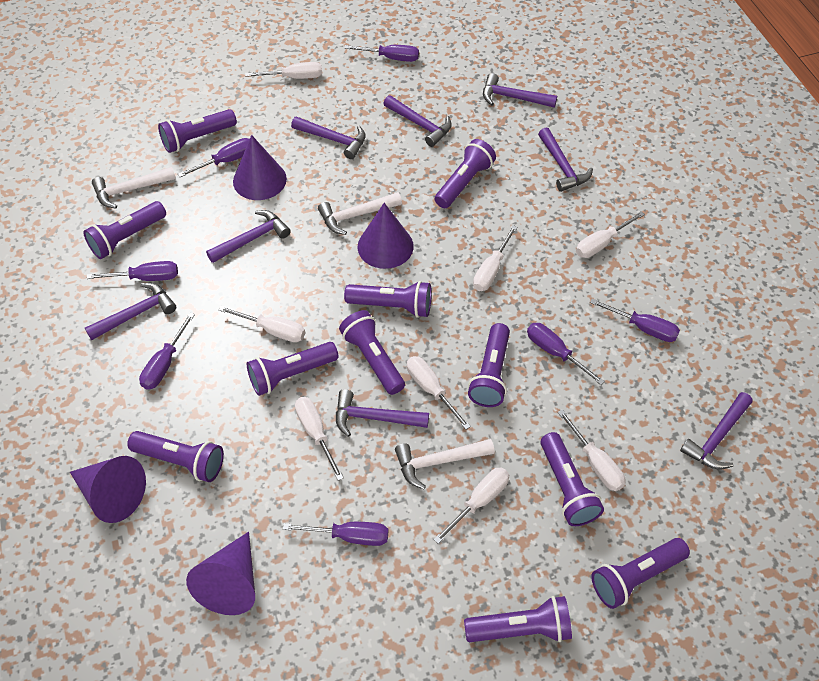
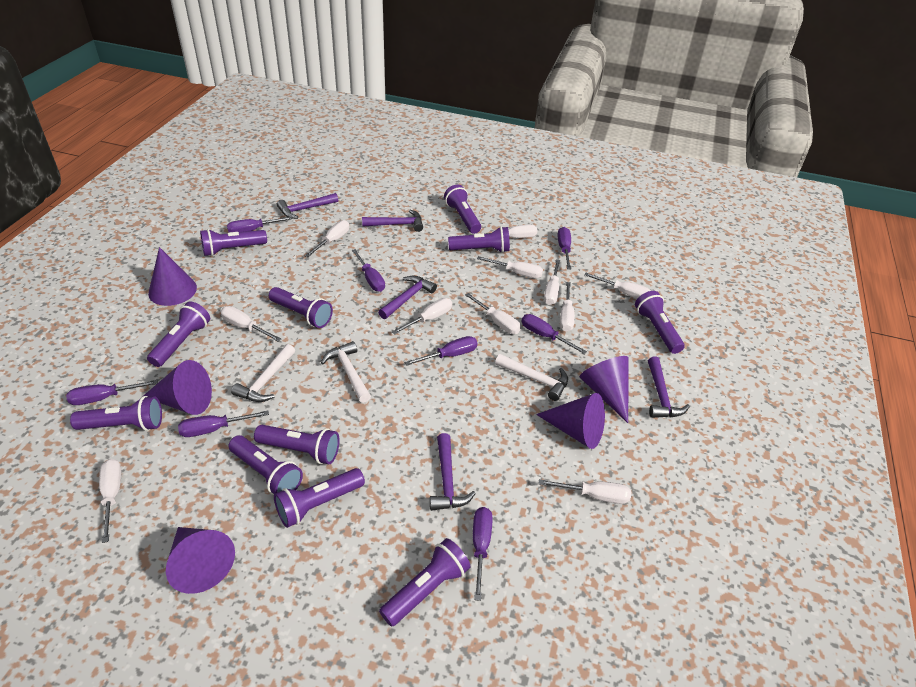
purple cone: 4 -> 5
purple hammer: 8 -> 5
purple screwdriver: 7 -> 8
white screwdriver: 8 -> 11

